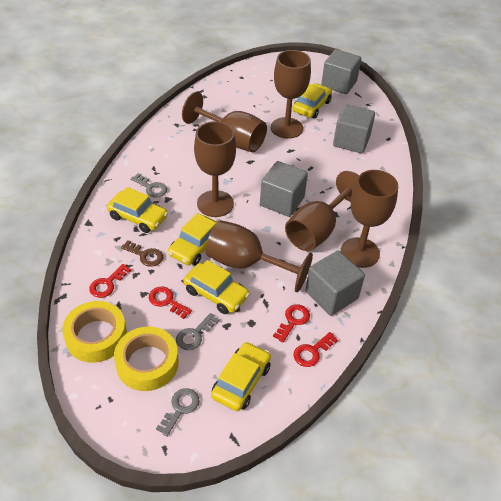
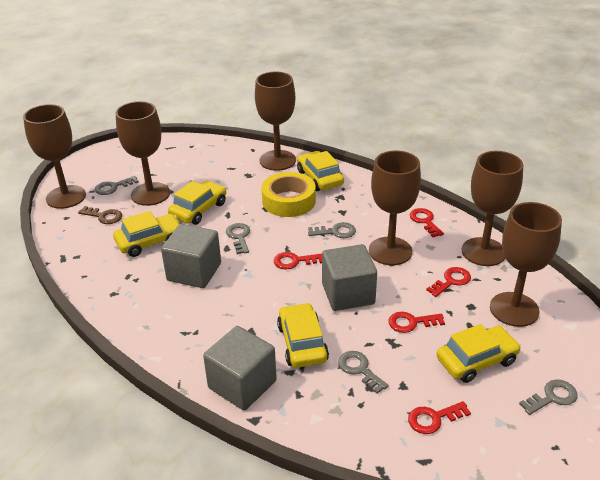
grey cube: 4 -> 3
grey key: 3 -> 5
red key: 4 -> 5
yellow tape: 2 -> 1

